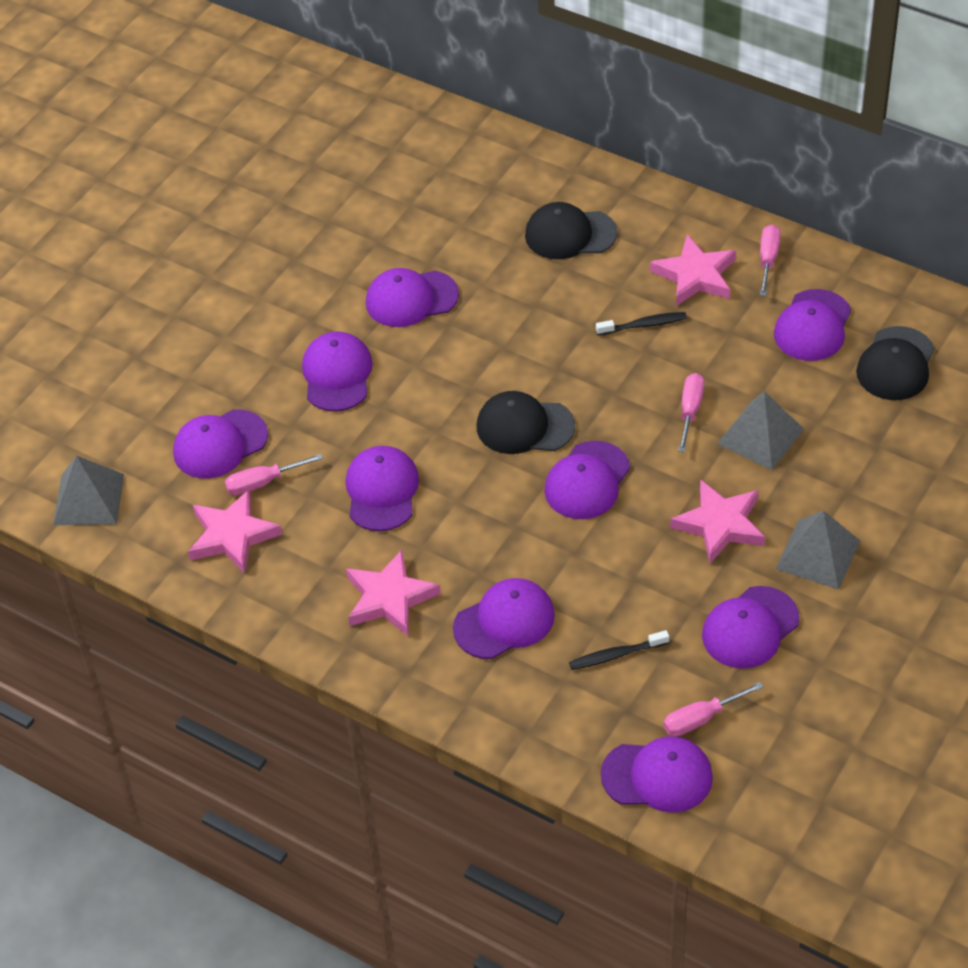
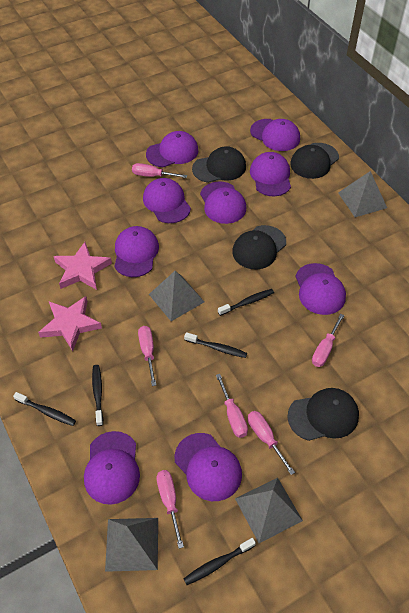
black cap: 3 -> 4
black toothbrush: 2 -> 5
grey pyramid: 3 -> 4
pink screwdriver: 4 -> 6
pink star: 4 -> 2

